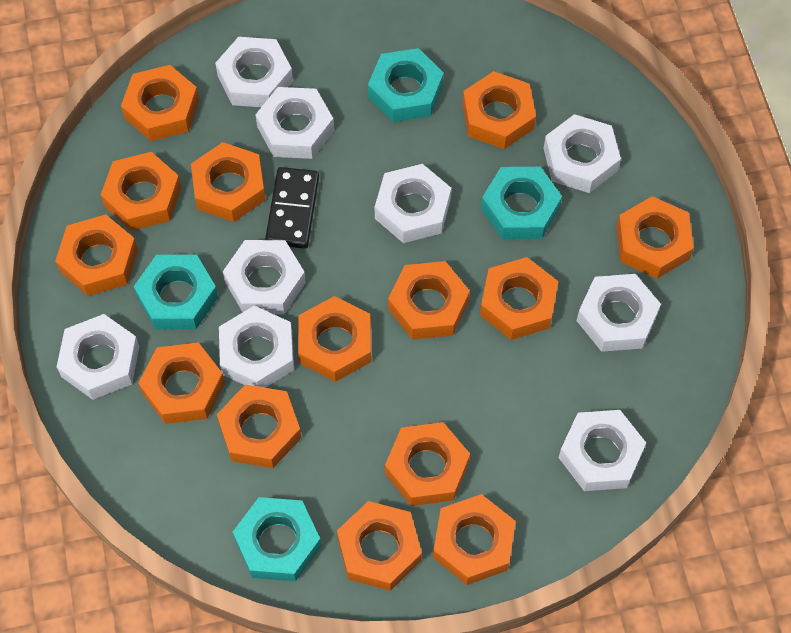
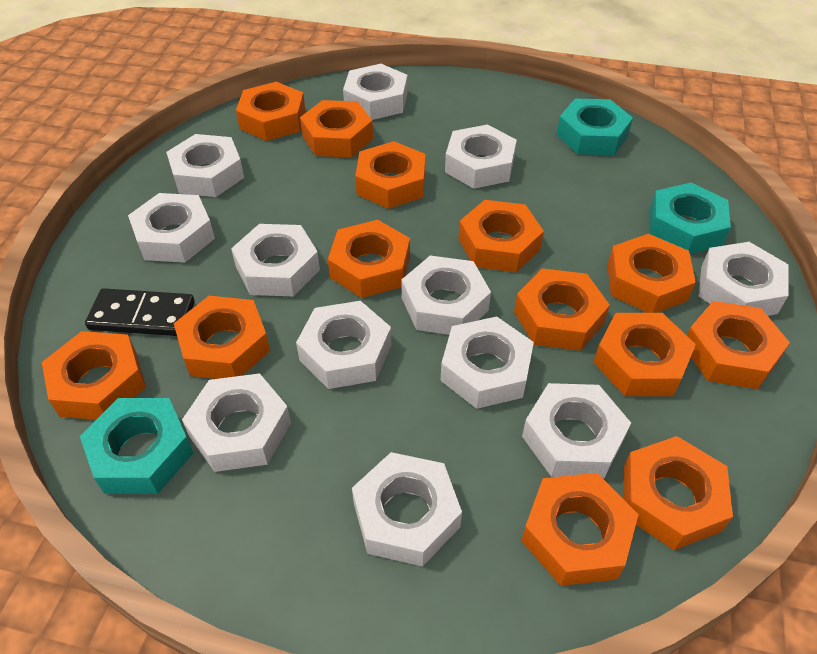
orange nut: 14 -> 13
turquoise nut: 4 -> 3
white nut: 9 -> 12

